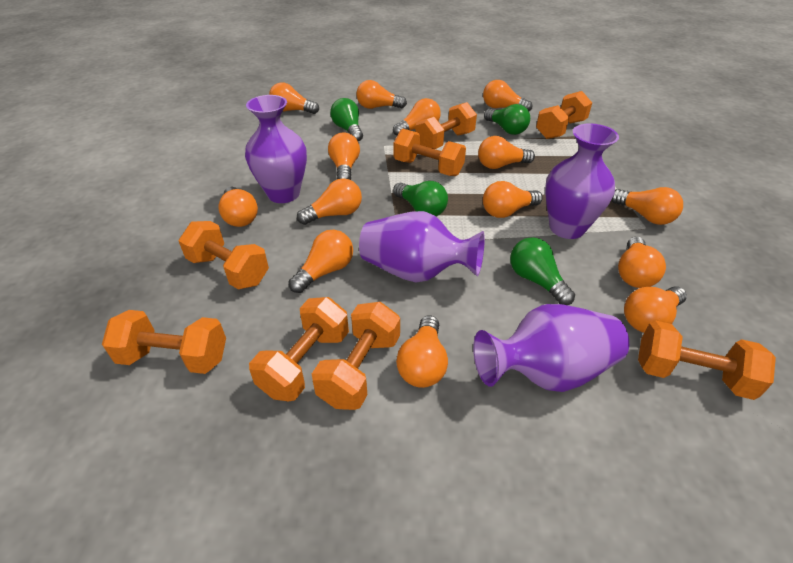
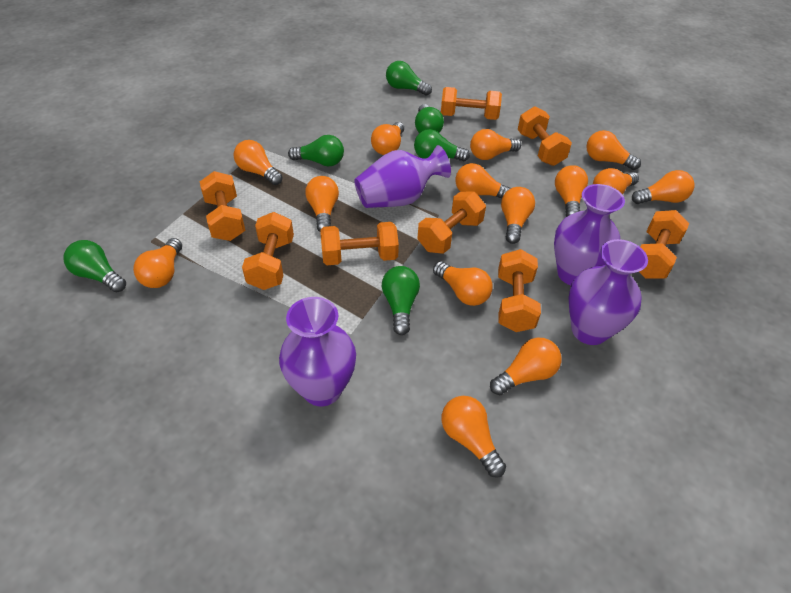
green light bulb: 4 -> 6

